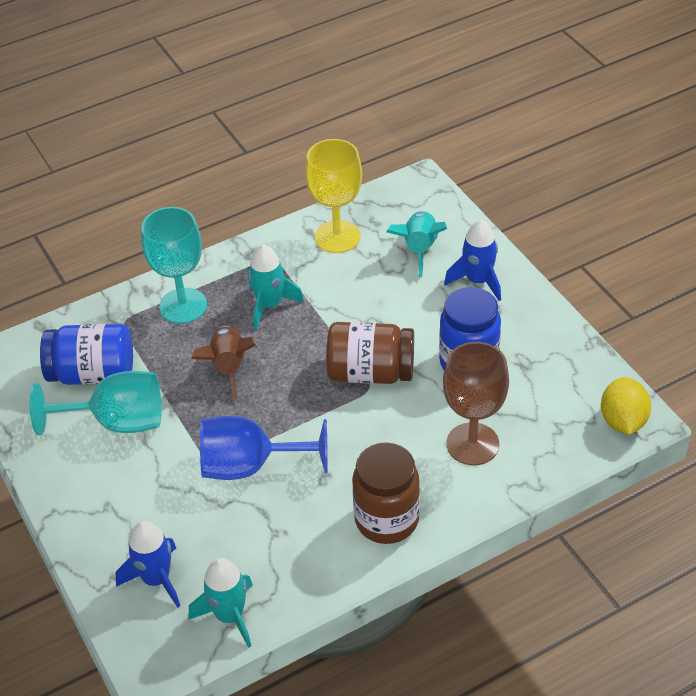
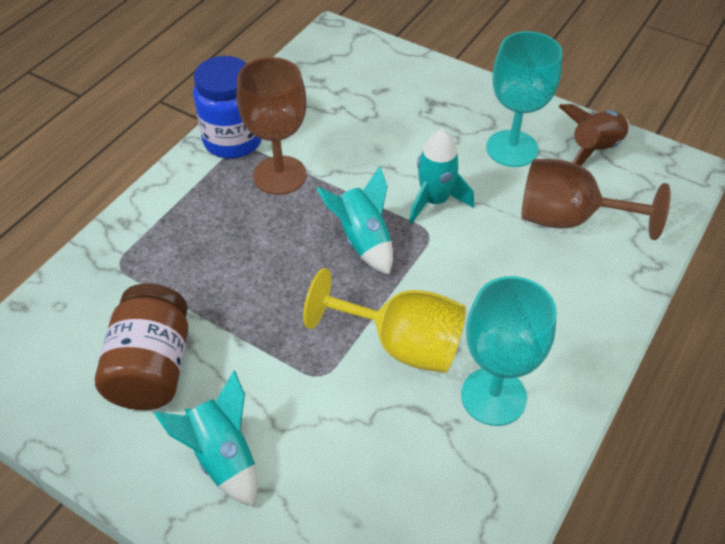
blue goblet: 1 -> 0
blue jar: 2 -> 1
blue rocket: 2 -> 0
brown goblet: 1 -> 2
brown jar: 2 -> 1
yellow lemon: 1 -> 0

